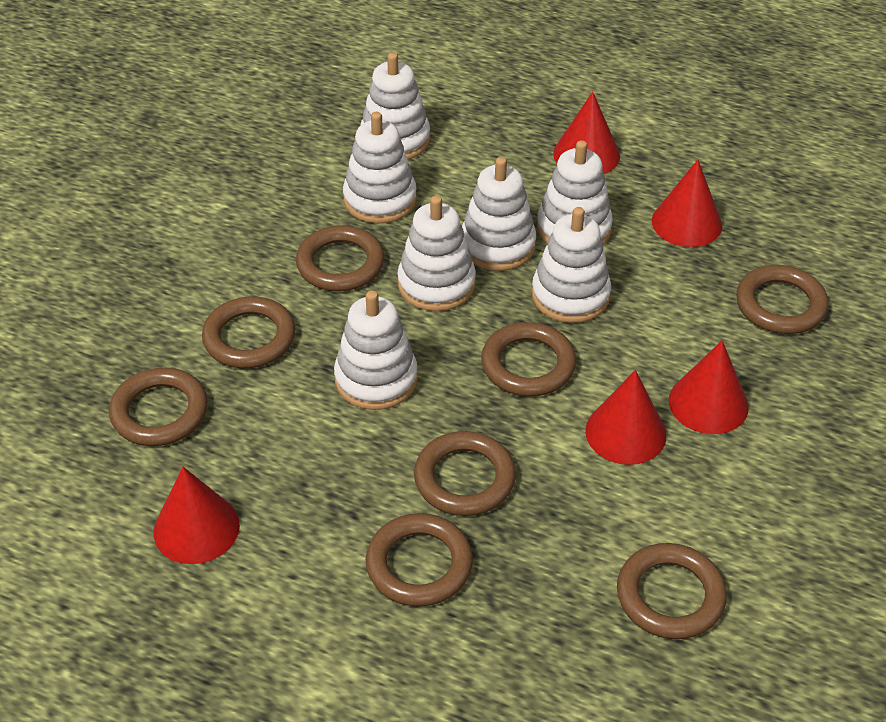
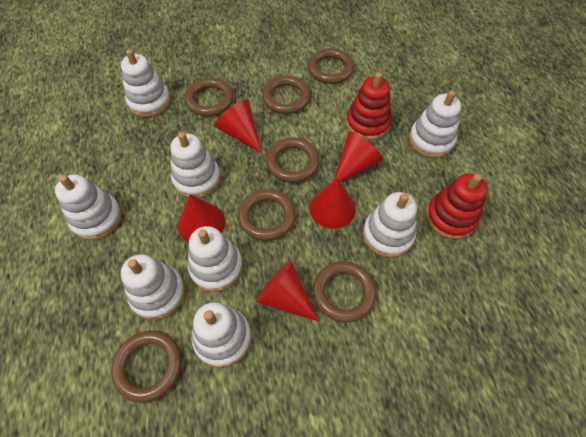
brown ring: 8 -> 7
red stacking toy: 0 -> 2
white stacking toy: 7 -> 8

